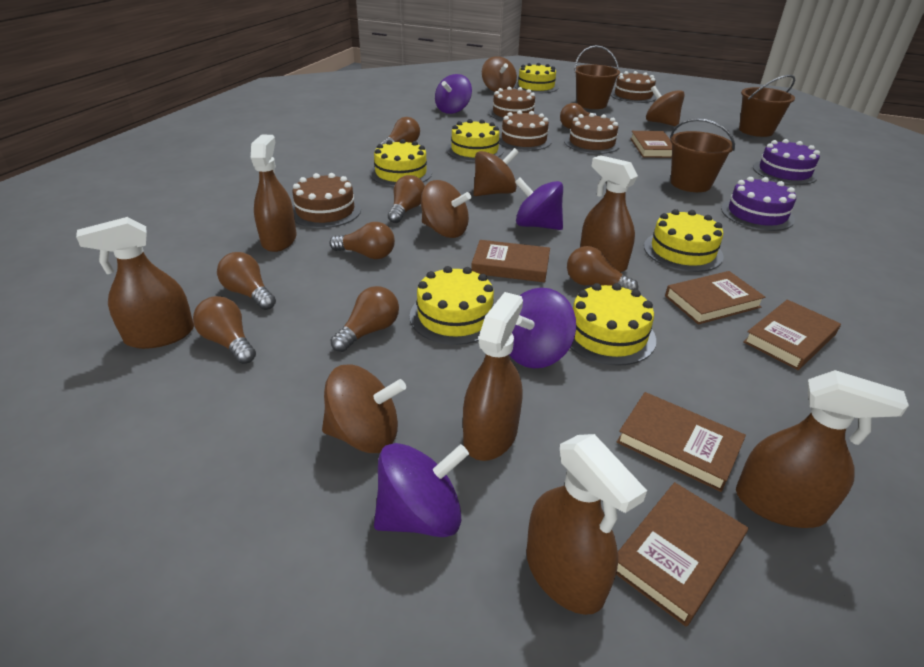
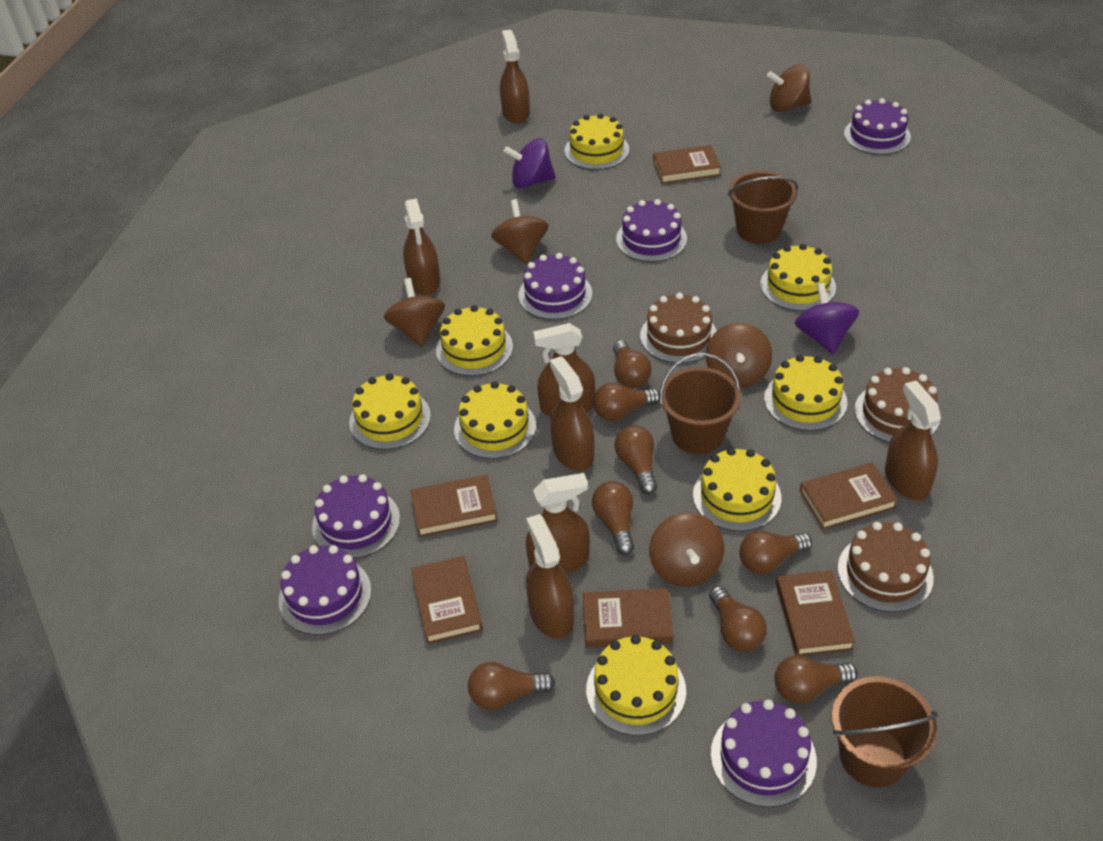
brown cake: 5 -> 3
brown spray bottle: 6 -> 7
purple cake: 2 -> 6
purple spinning top: 4 -> 2
yellow cake: 6 -> 8

